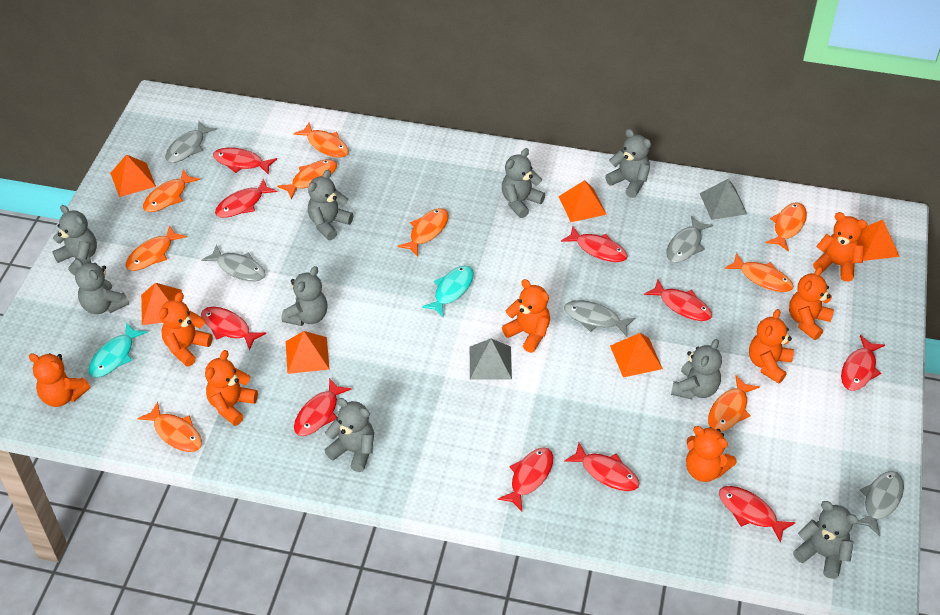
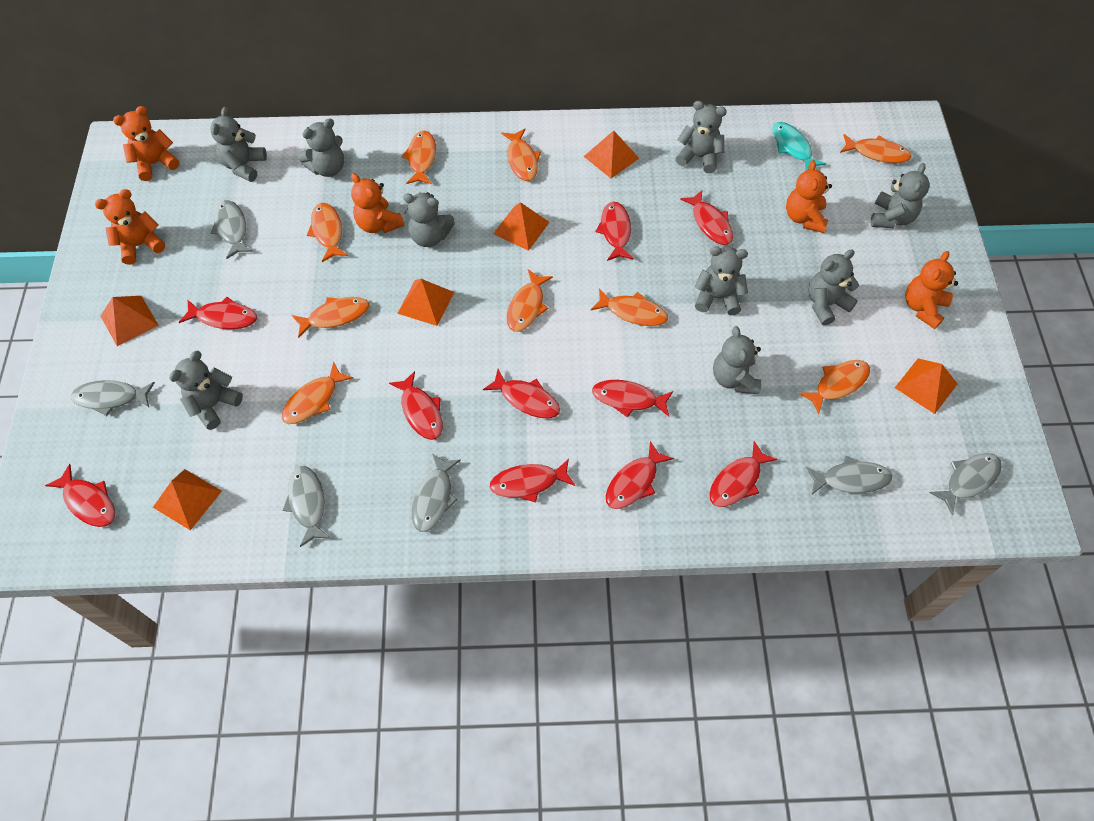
grey fish: 5 -> 6
grey pyramid: 2 -> 0
orange teddy bear: 8 -> 5
turquoise fish: 2 -> 1

